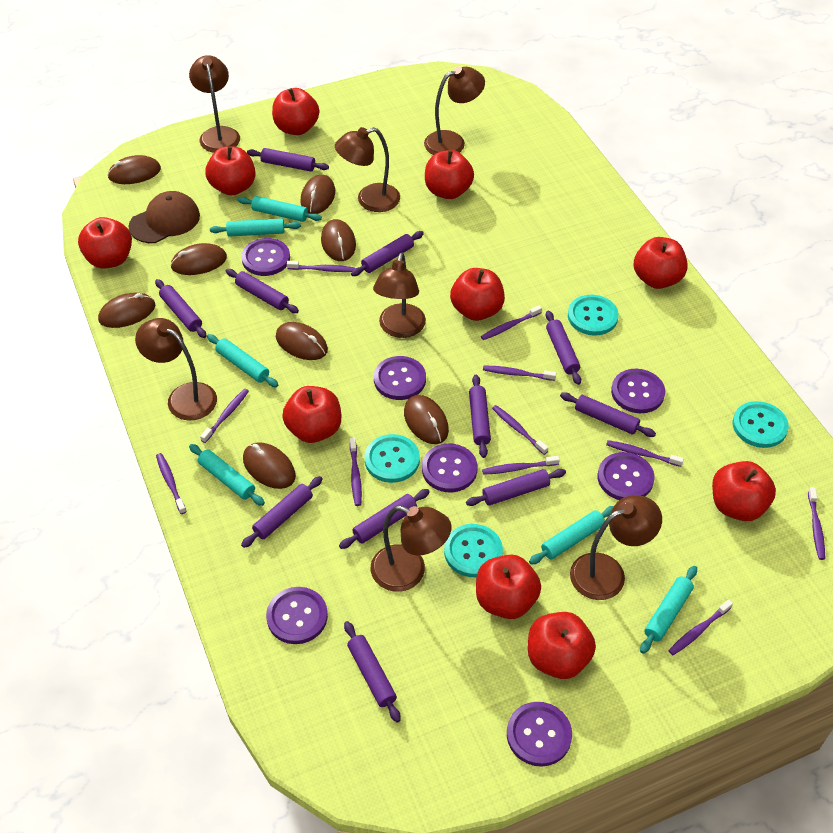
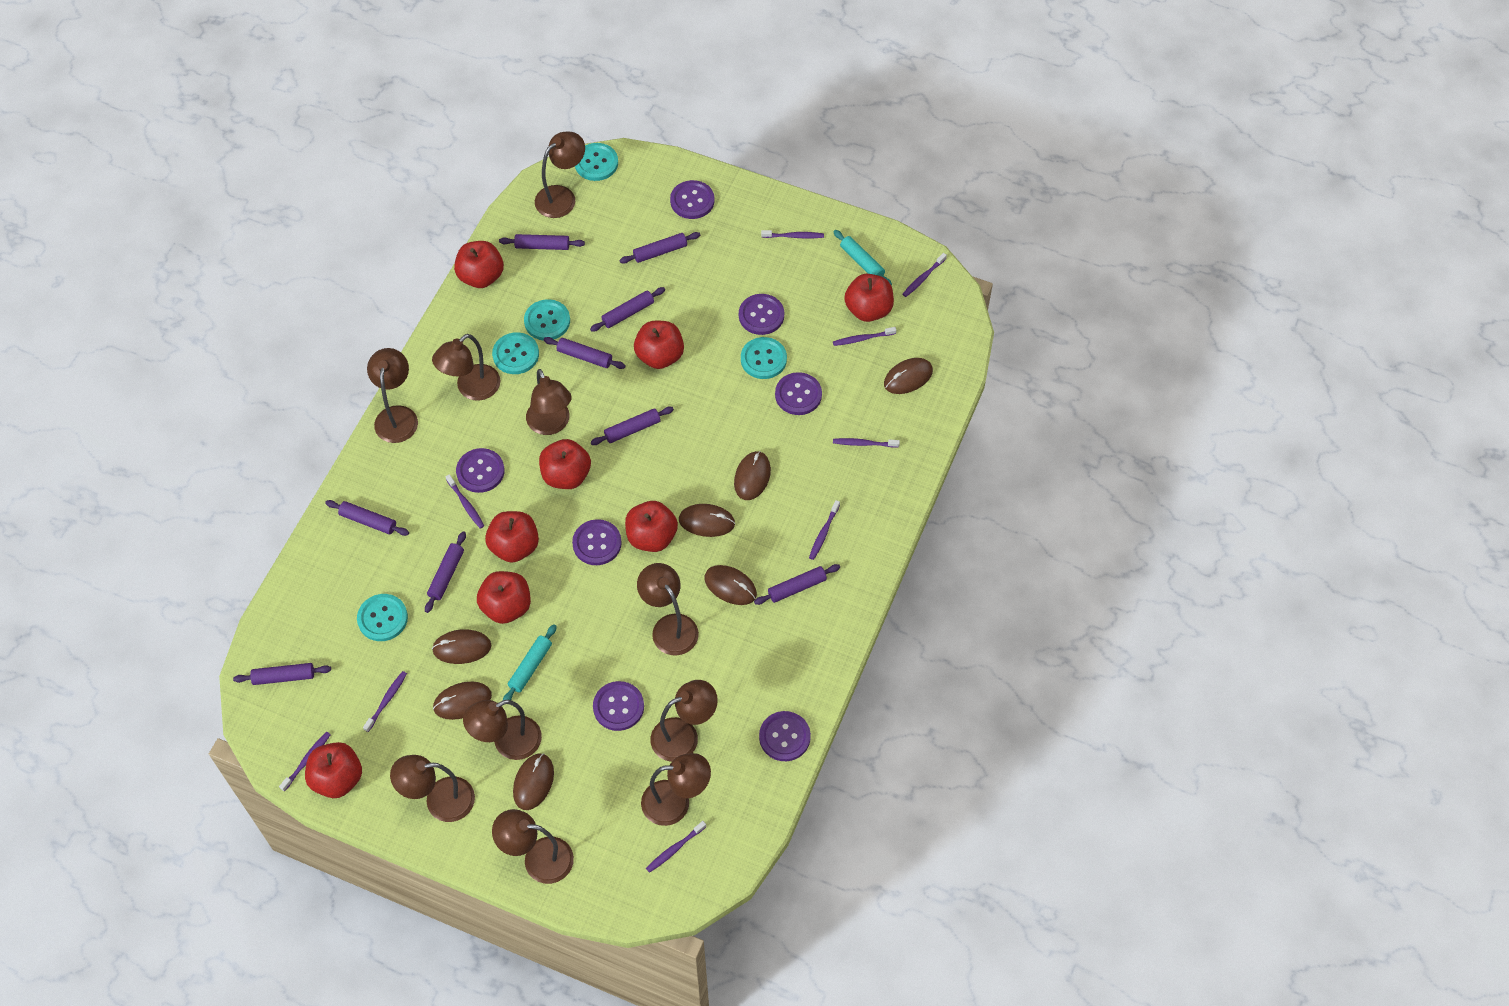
brown cap: 1 -> 0
brown lamp: 7 -> 10
brown mouse: 8 -> 7
purple rolling pin: 11 -> 9
purple toothbrush: 11 -> 9
red apple: 10 -> 8
turquoise button: 4 -> 5
turquoise rolling pin: 6 -> 2

